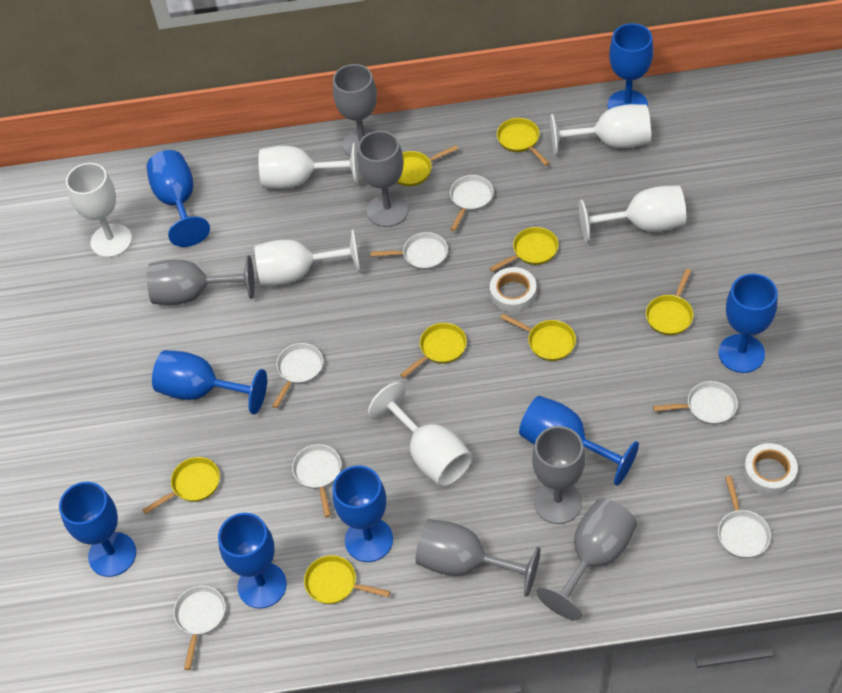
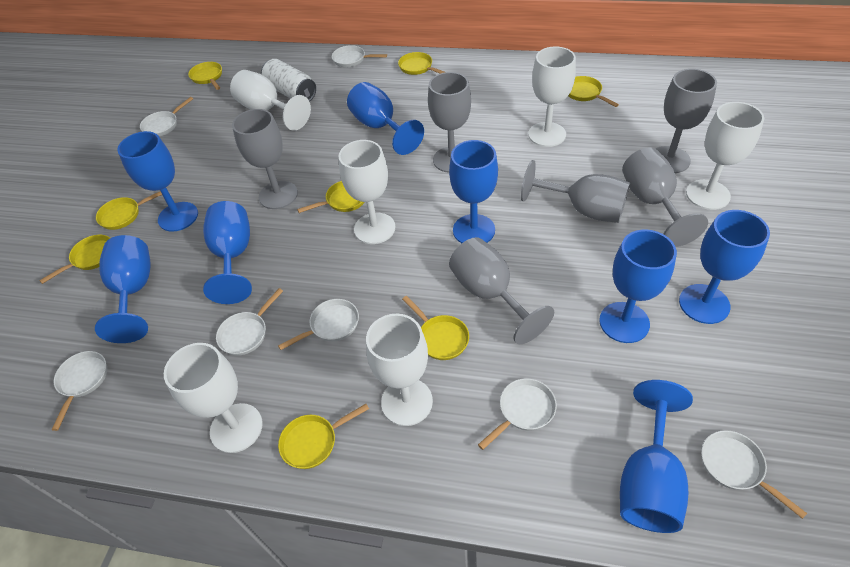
white can: 0 -> 1
white tape: 2 -> 0

